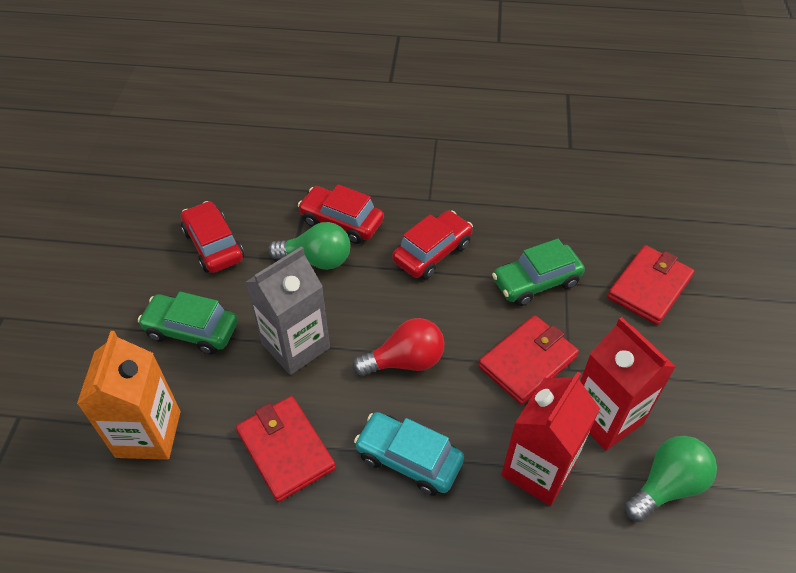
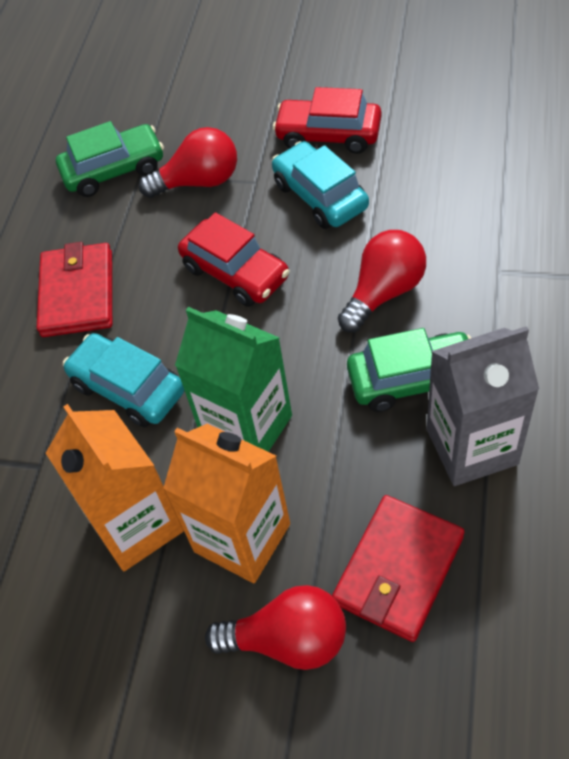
green carton: 0 -> 1
green light bulb: 2 -> 0
orange carton: 1 -> 2
red car: 3 -> 2
red carton: 2 -> 0
red light bulb: 1 -> 3
red wallet: 3 -> 2
turquoise car: 1 -> 2

